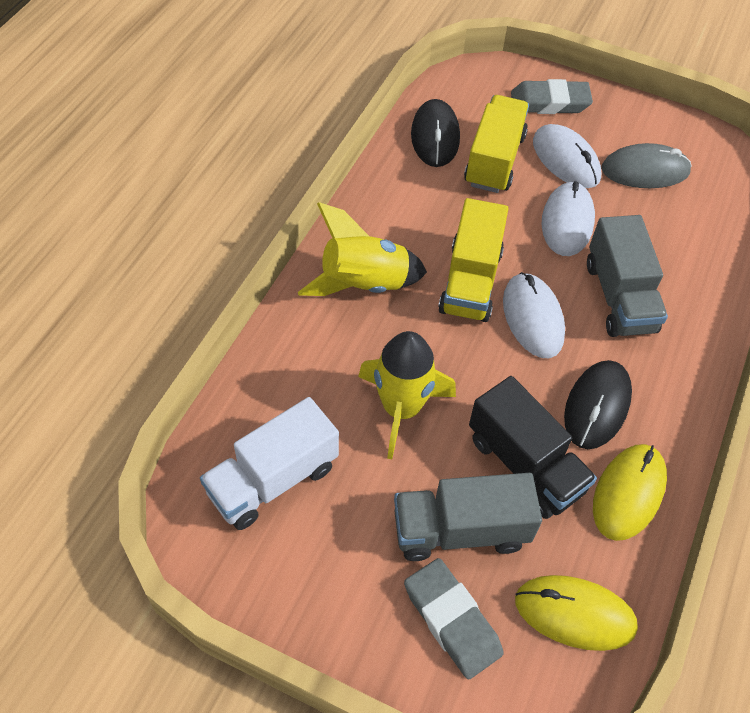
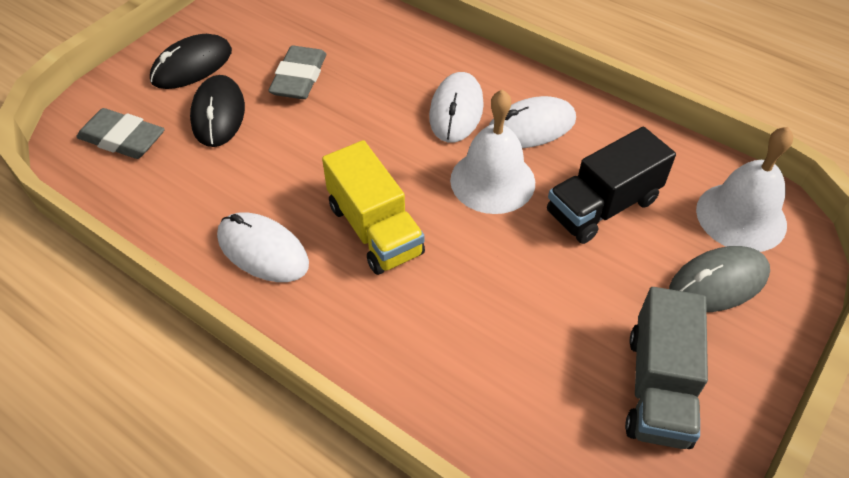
grey truck: 2 -> 1
white bell: 0 -> 2
white truck: 1 -> 0
yellow mouse: 2 -> 0
yellow rocket: 2 -> 0
yellow truck: 2 -> 1

